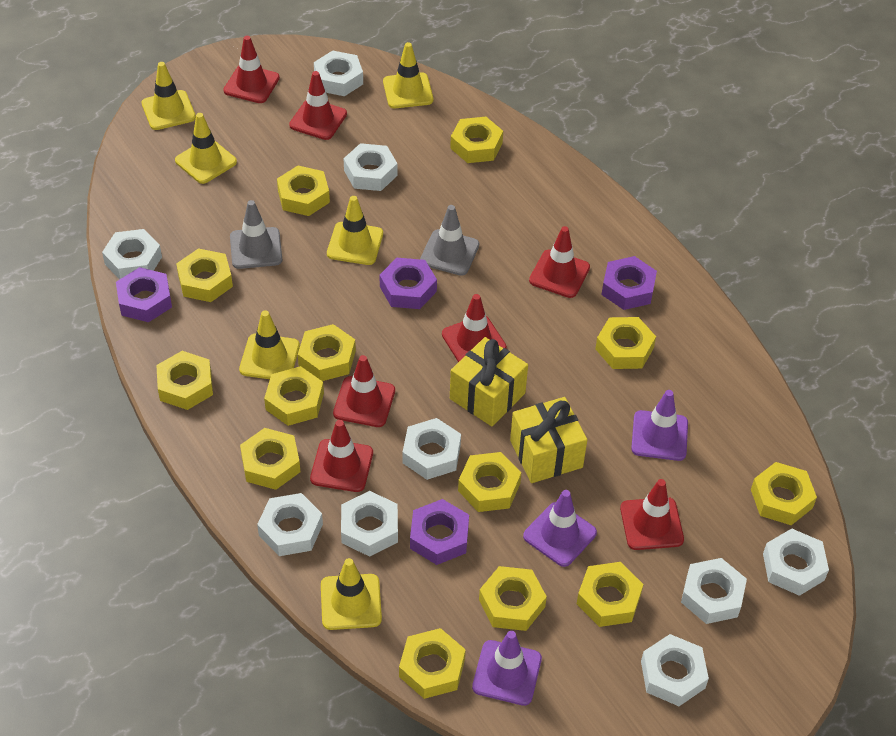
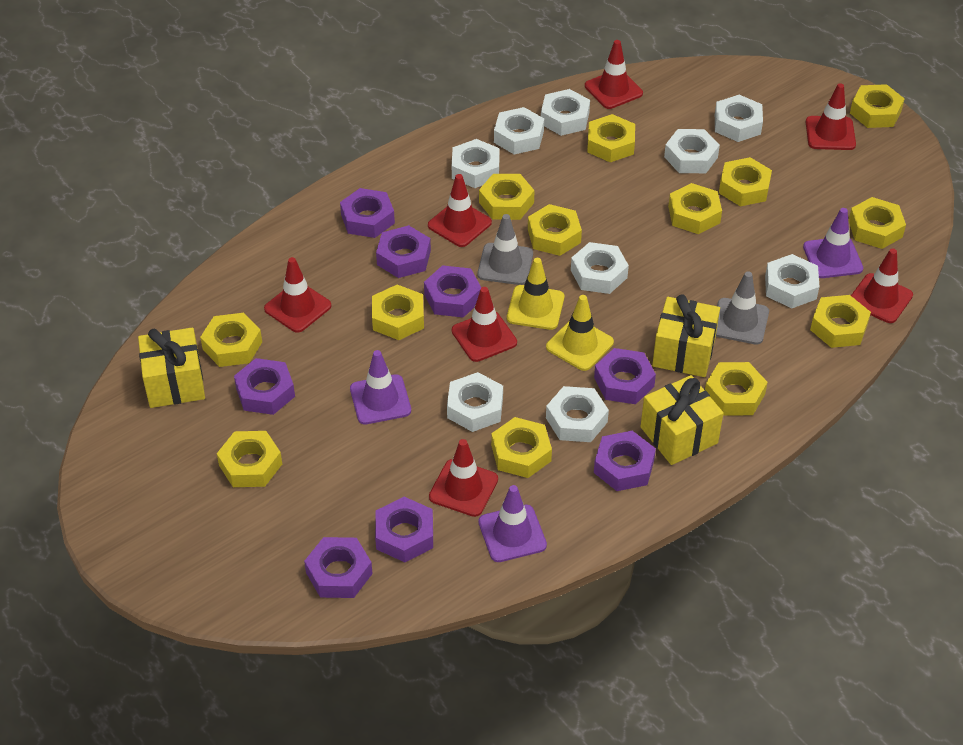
purple nut: 4 -> 8
yellow gift: 2 -> 3
yellow traffic cone: 6 -> 2

